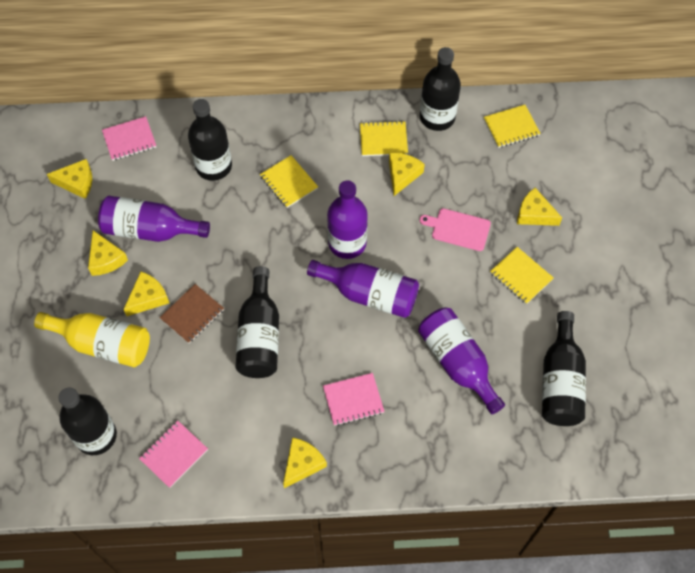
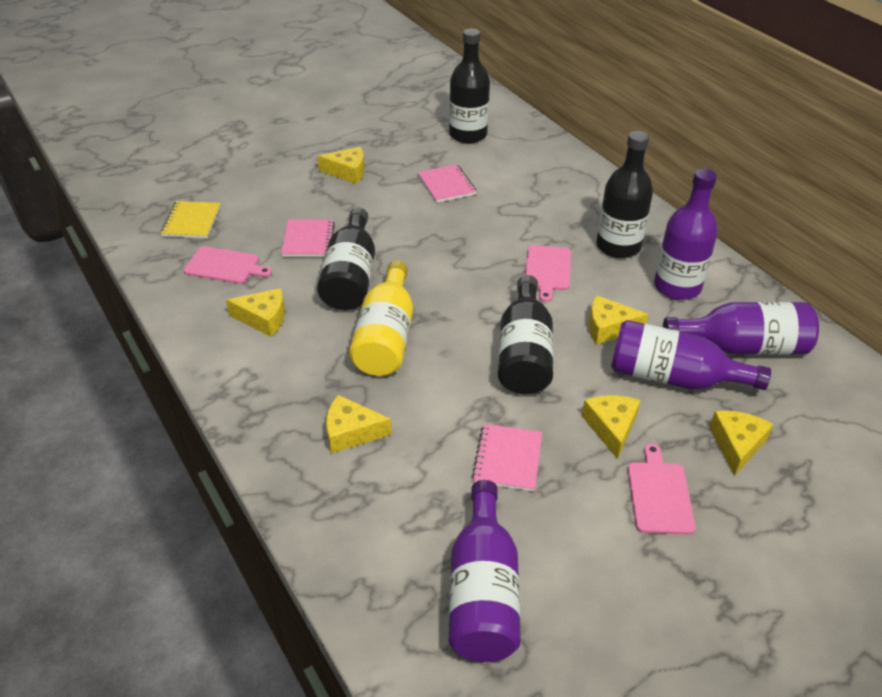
black bottle: 5 -> 4
brown notebook: 1 -> 0
pink cutting board: 1 -> 3
yellow notebook: 4 -> 1

